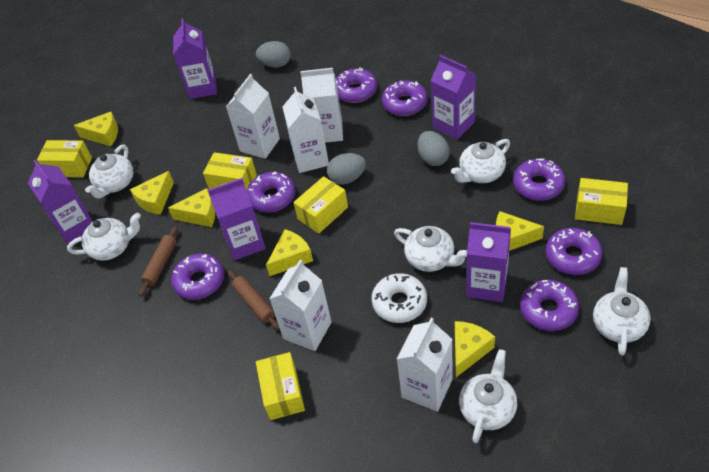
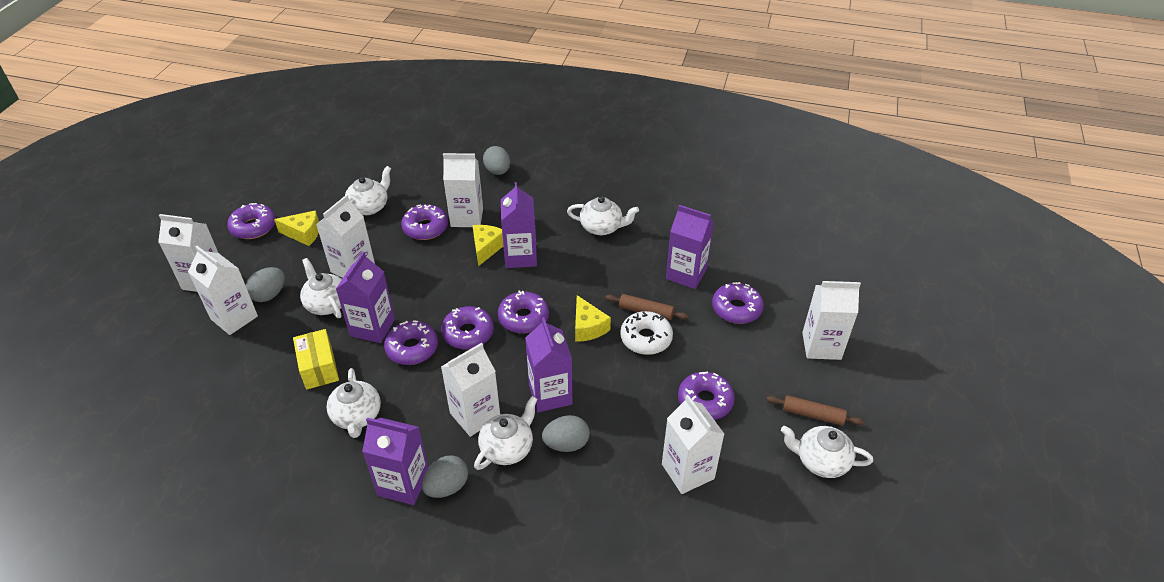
grey egg: 3 -> 4
white carton: 5 -> 7
yellow box: 5 -> 1
yellow cheese: 6 -> 3

